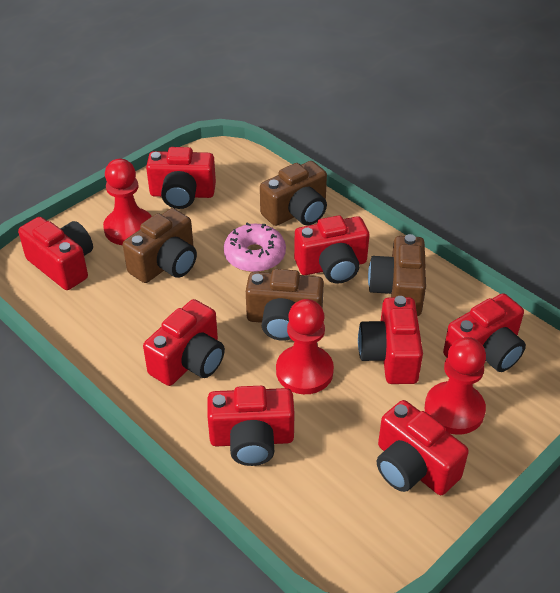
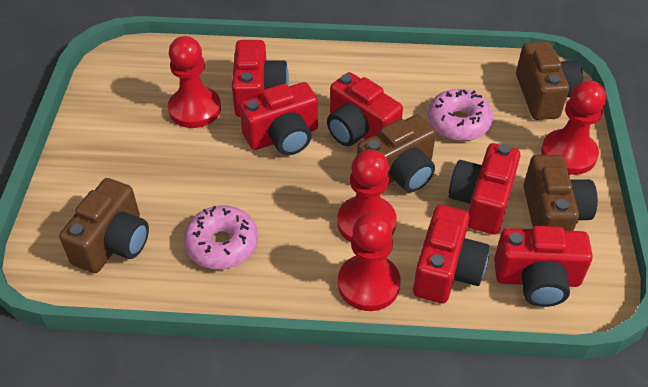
pink donut: 1 -> 2
red camera: 8 -> 6
red pawn: 3 -> 4

